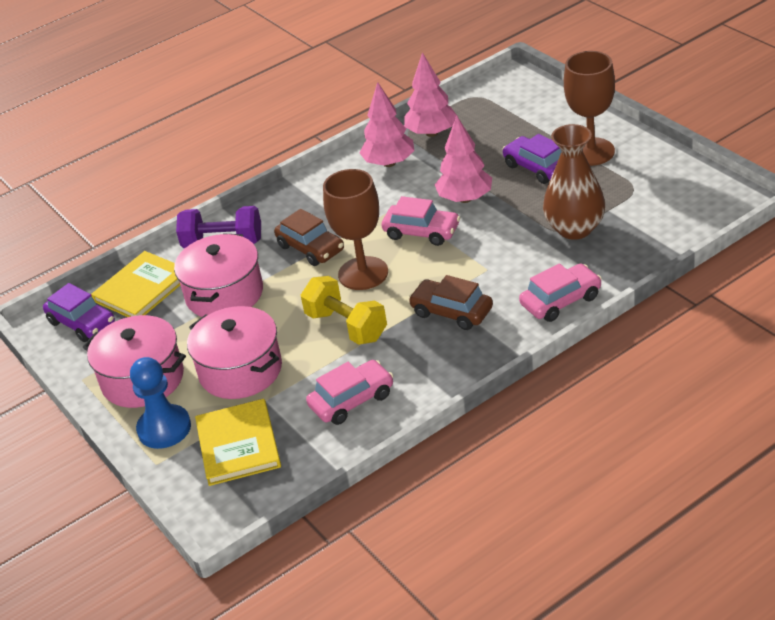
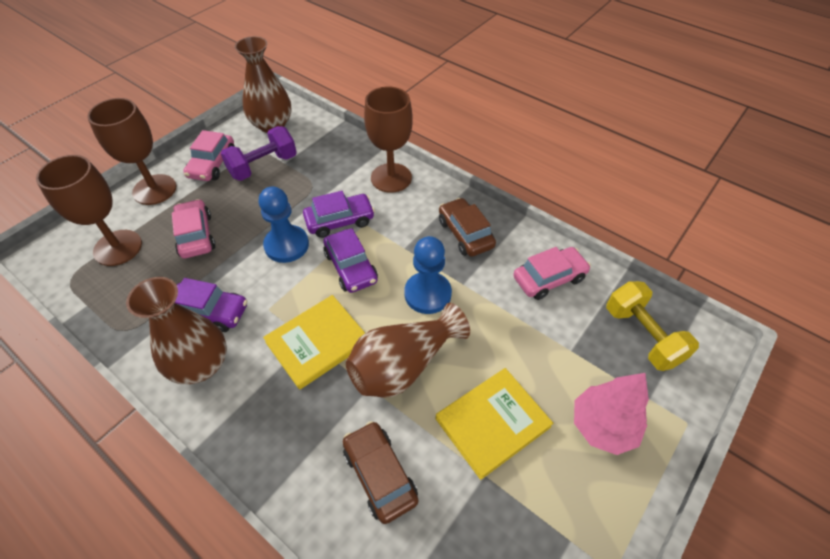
blue pawn: 1 -> 2
brown goblet: 2 -> 3
brown vase: 1 -> 3
pink pot: 3 -> 0
pink tree: 3 -> 1
purple car: 2 -> 3

